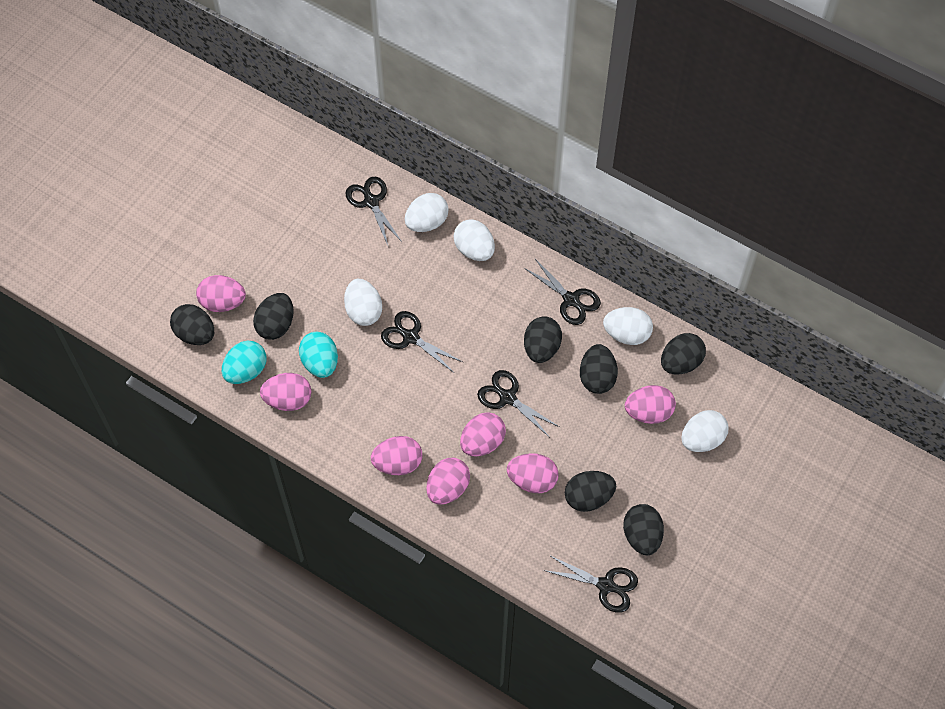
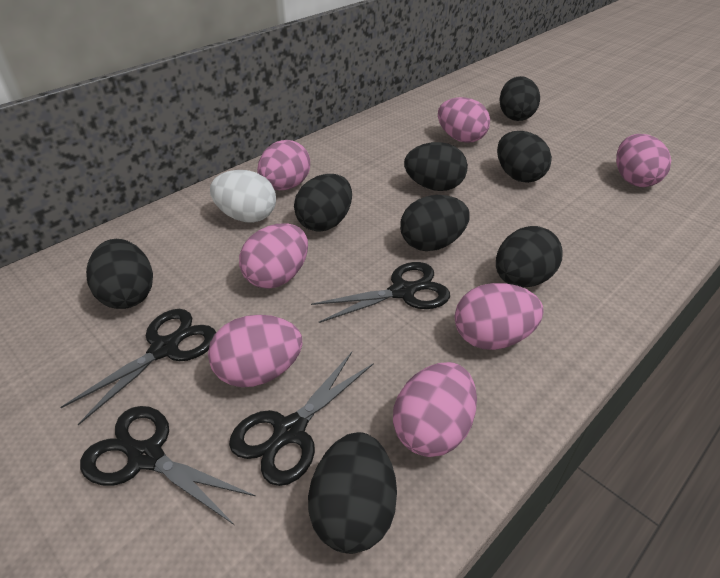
black egg: 7 -> 8
black scissors: 5 -> 4
turquoise egg: 2 -> 0
white egg: 5 -> 1

